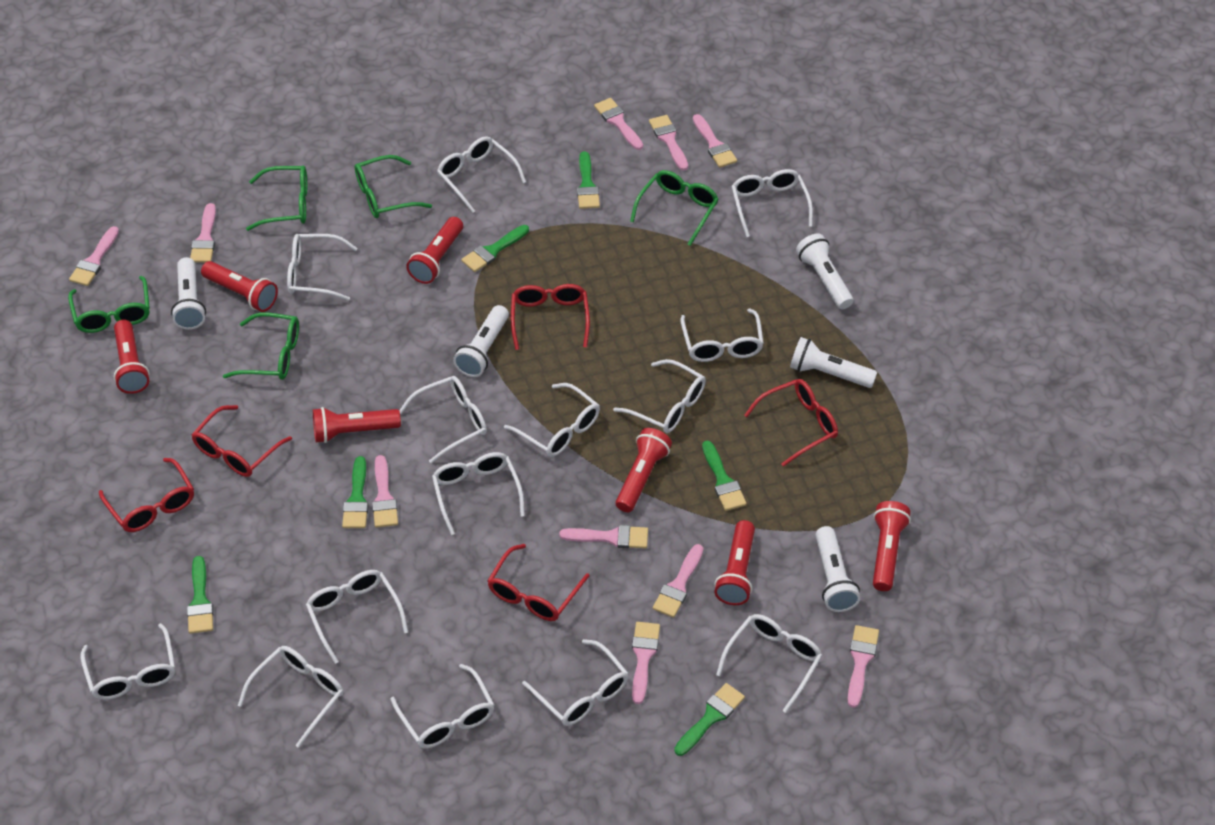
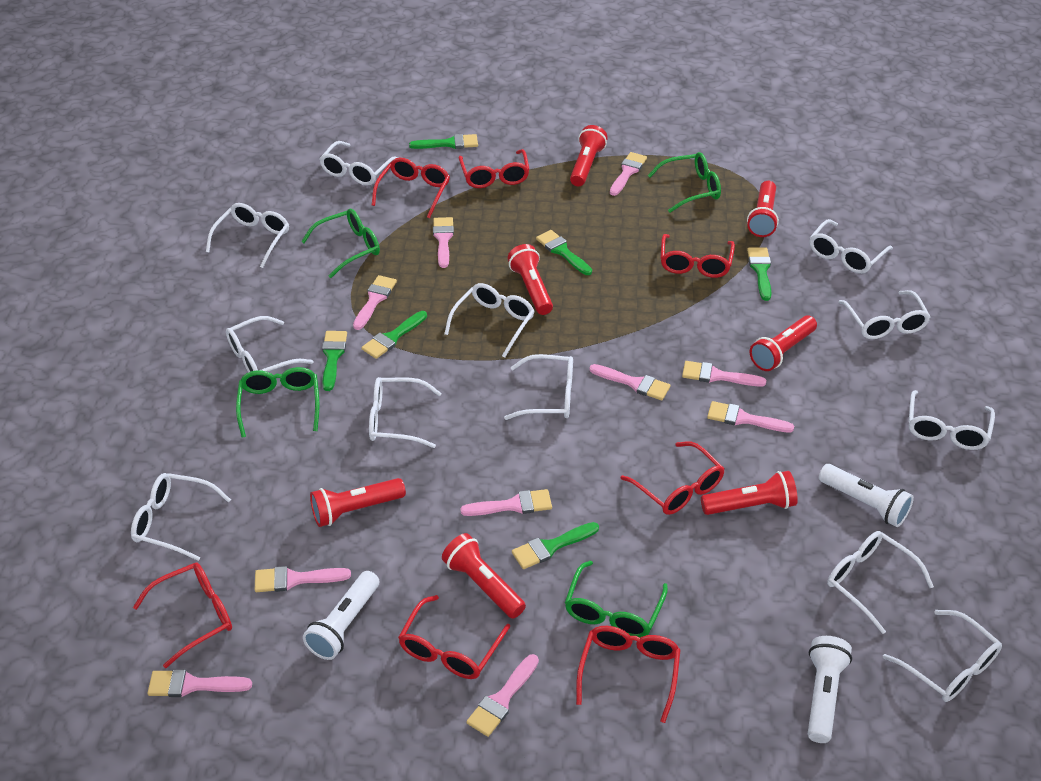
green glasses: 5 -> 4
red glasses: 5 -> 7
white flashlight: 5 -> 3
white glasses: 14 -> 12

